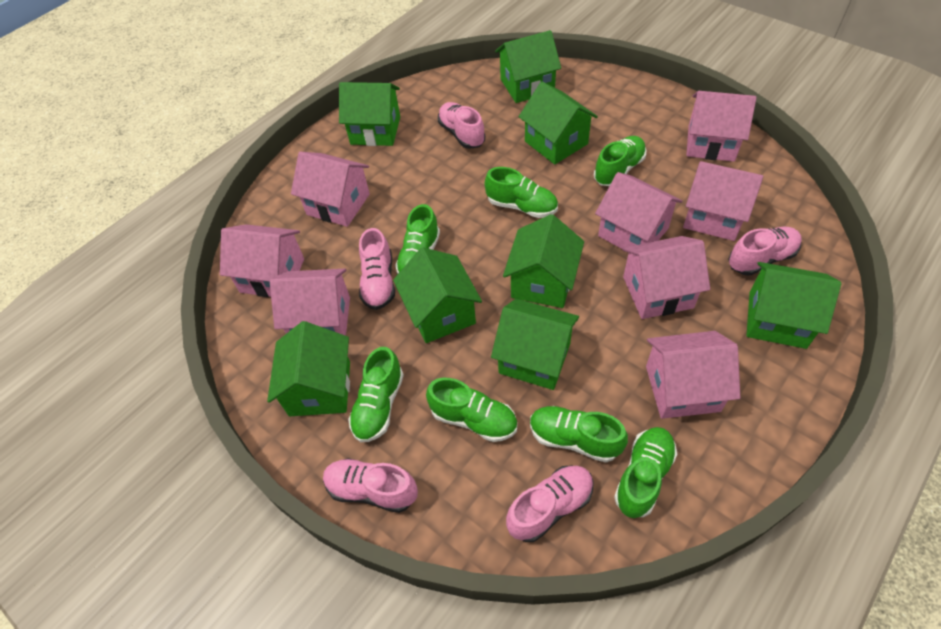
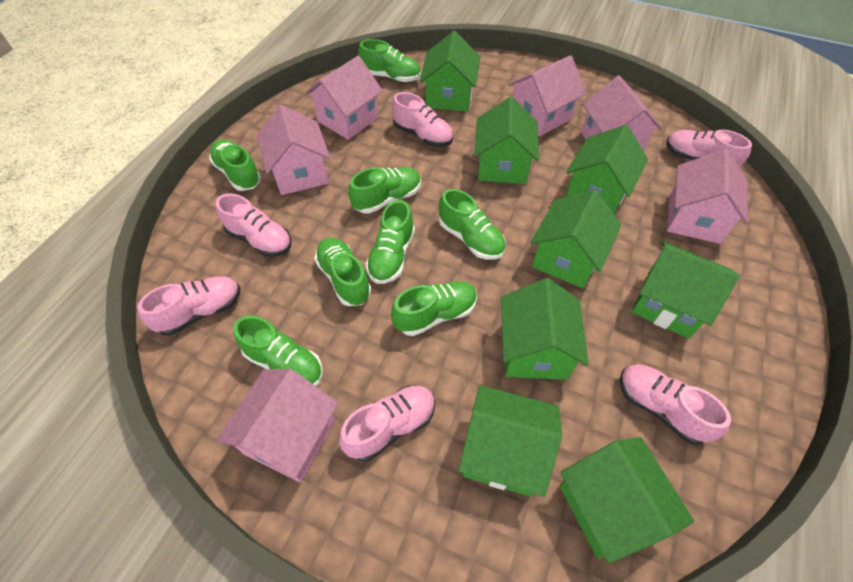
green shoe: 7 -> 8
pink house: 8 -> 6
pink shoe: 5 -> 6

